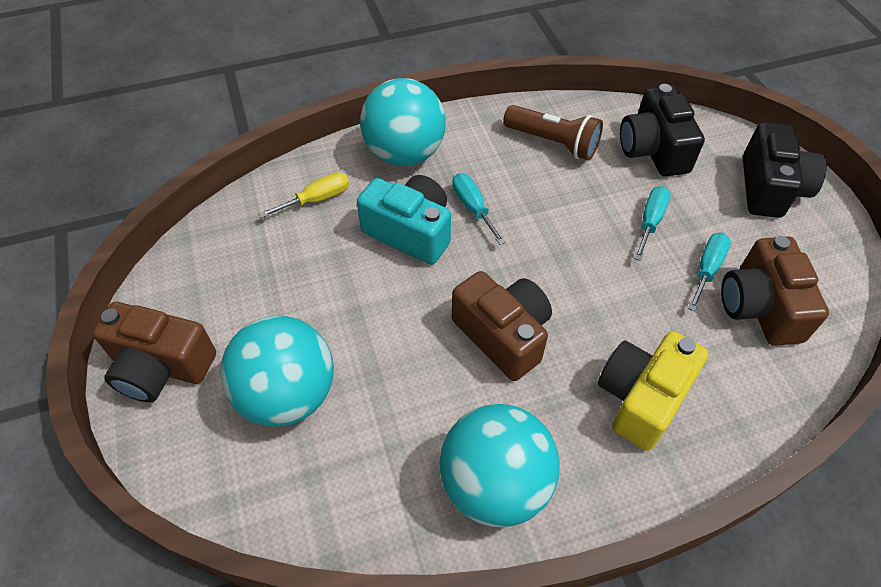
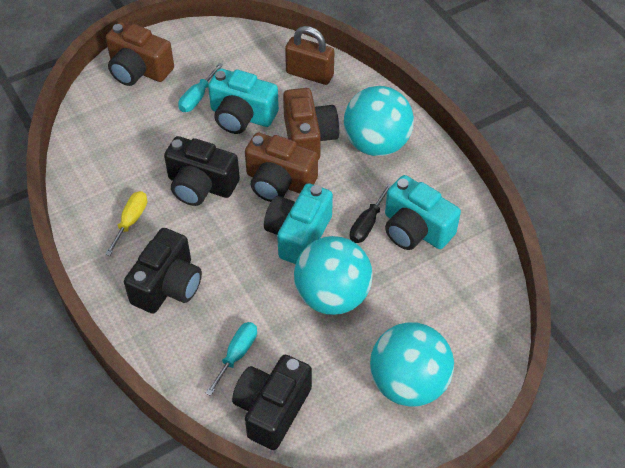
black camera: 2 -> 3
black screwdriver: 0 -> 1
brown flashlight: 1 -> 0
brown padlock: 0 -> 1
turquoise camera: 1 -> 3
turquoise screwdriver: 3 -> 2
yellow camera: 1 -> 0

